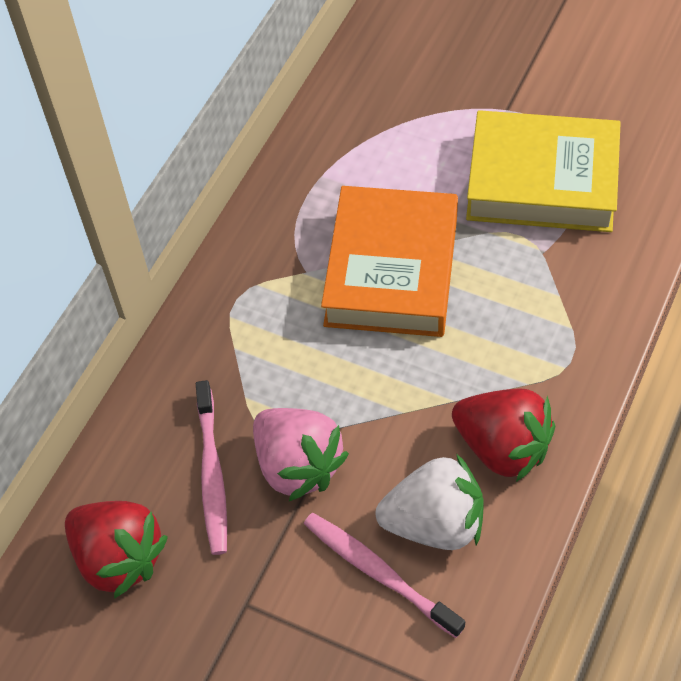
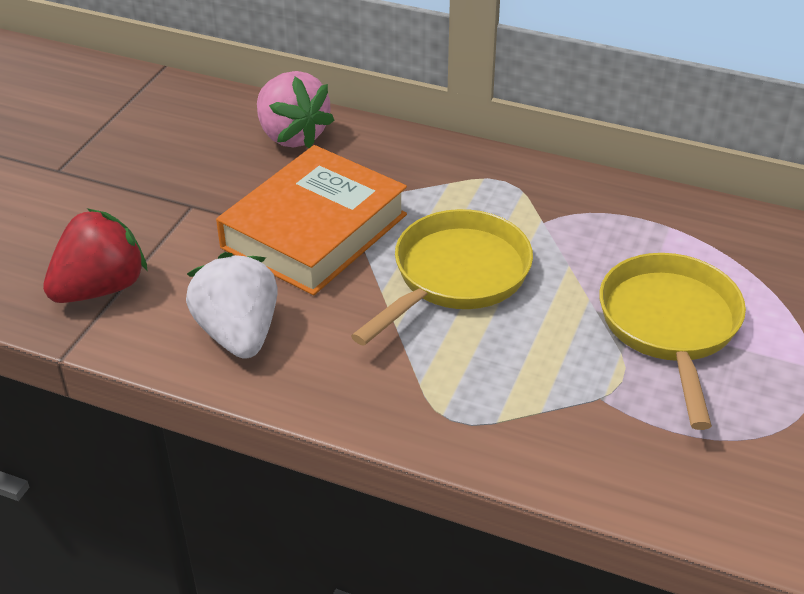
pink toothbrush: 2 -> 0
red strawberry: 2 -> 1
yellow book: 1 -> 0
yellow pan: 0 -> 2

